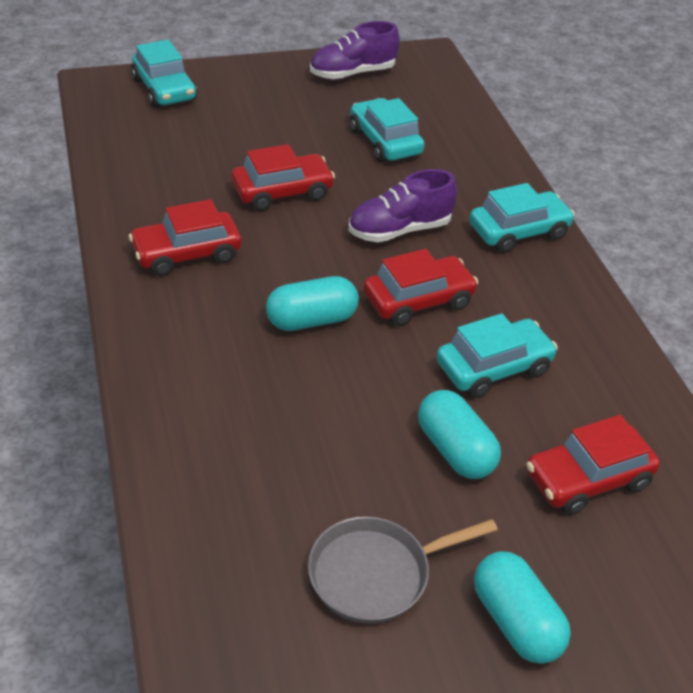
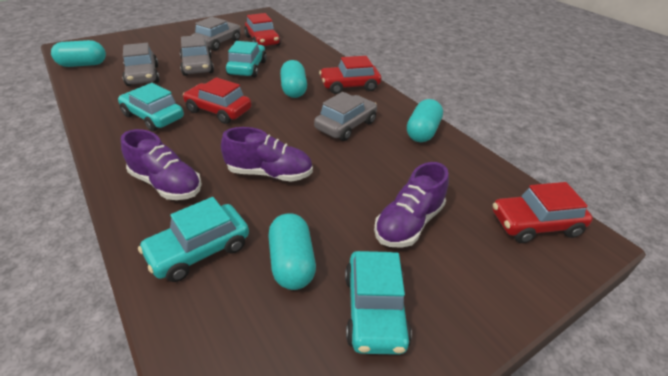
grey car: 0 -> 4
grey pan: 1 -> 0
purple shoe: 2 -> 3
turquoise capsule: 3 -> 4

